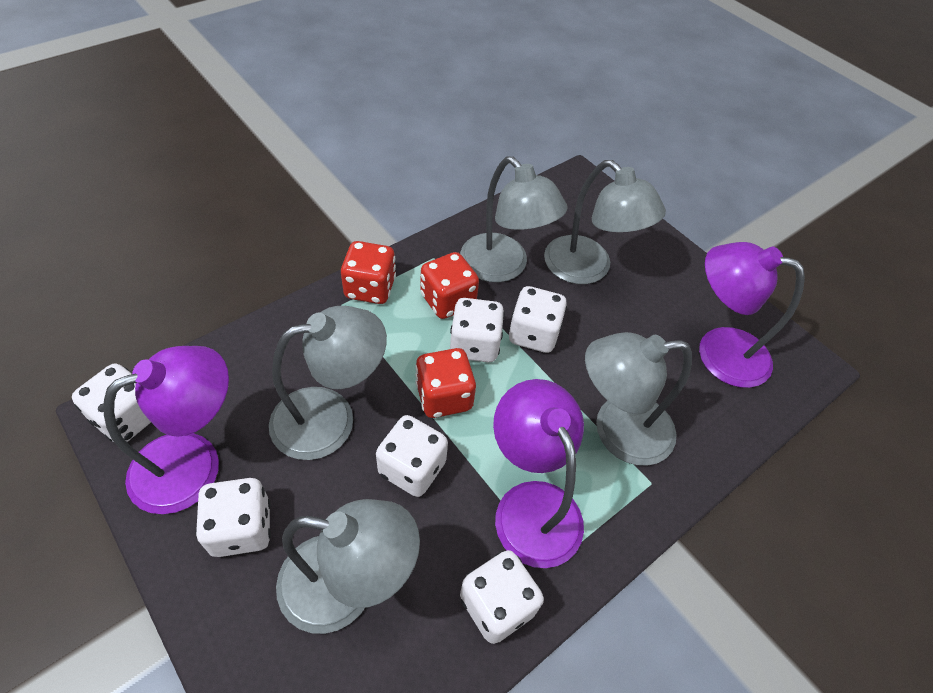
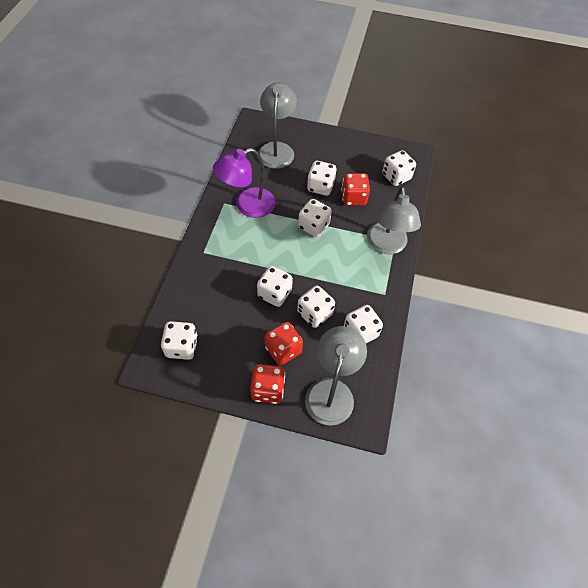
grey lamp: 5 -> 3
purple lamp: 3 -> 1
white dice: 6 -> 7

